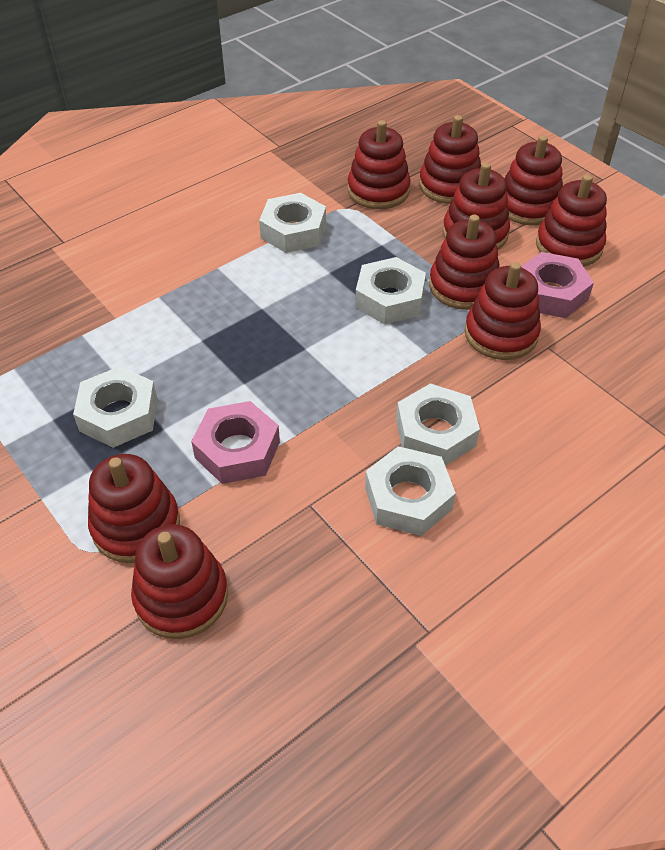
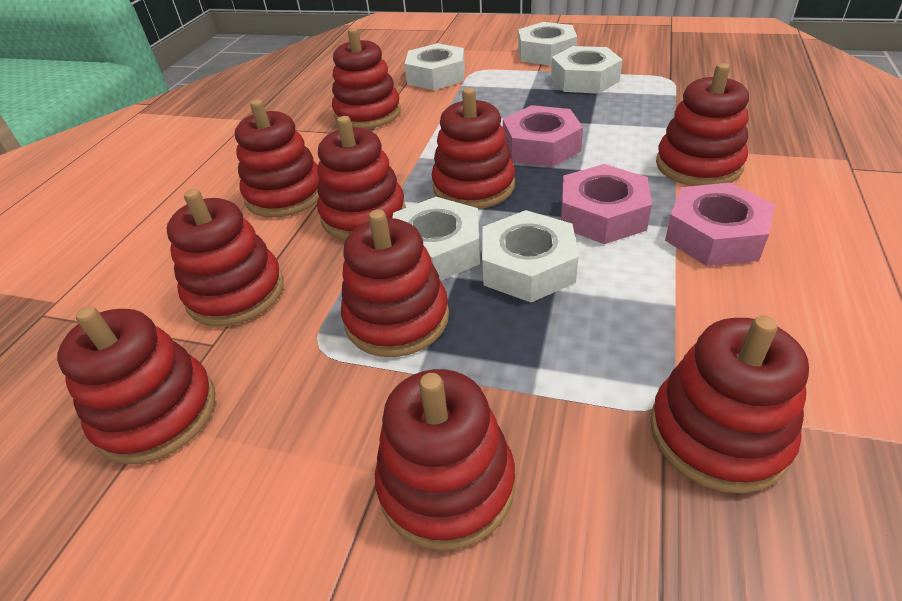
pink nut: 2 -> 3
red stacking toy: 9 -> 10

